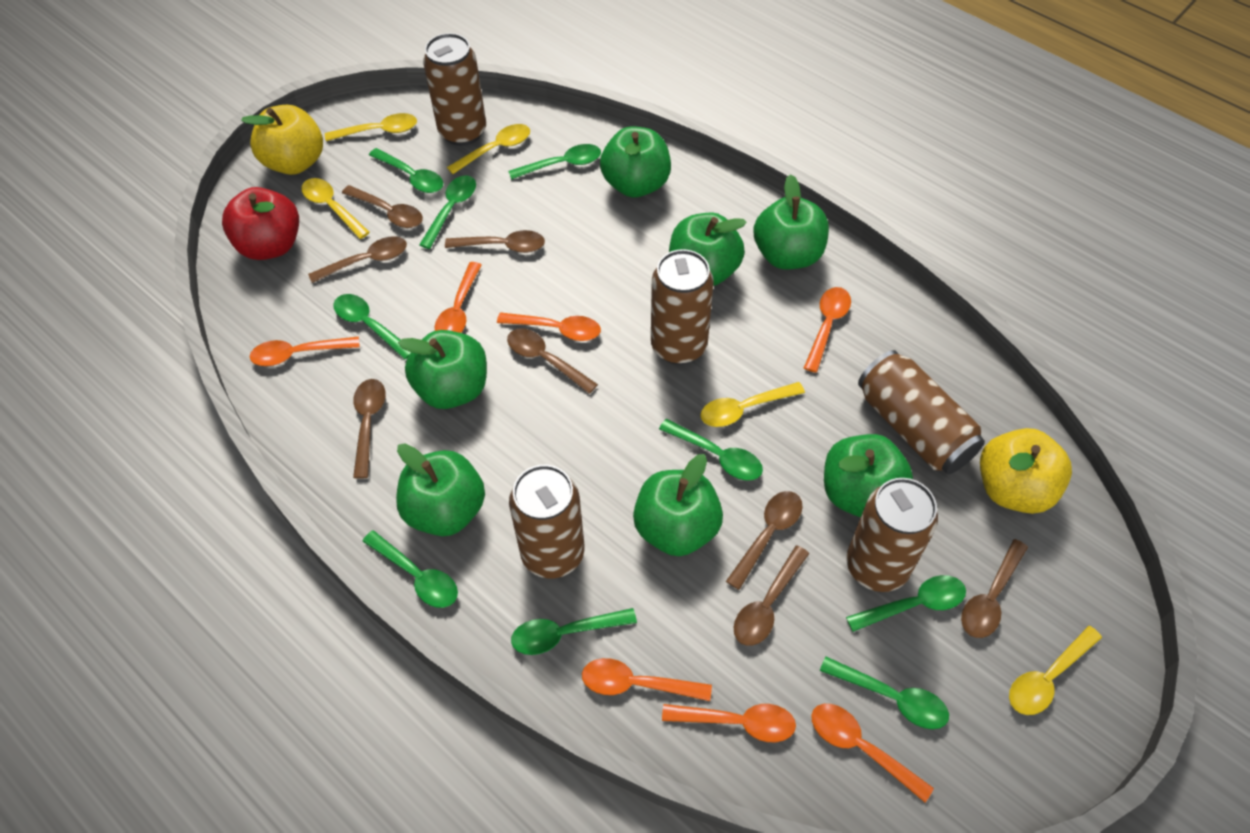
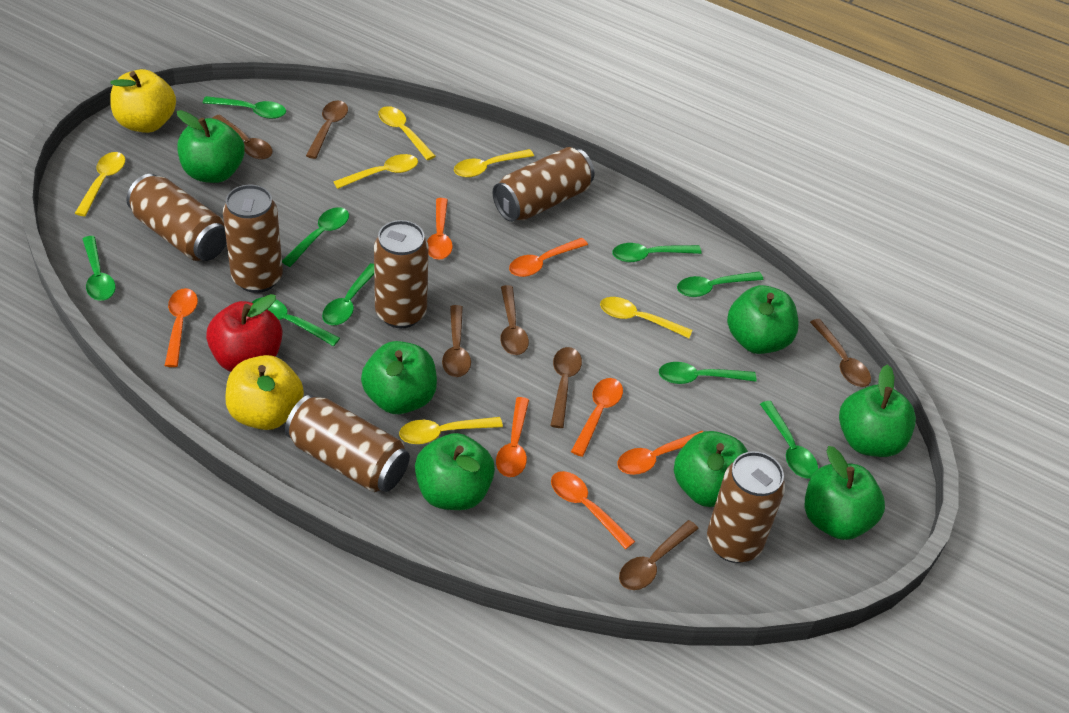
brown can: 5 -> 6
brown spoon: 8 -> 7
yellow spoon: 5 -> 6

